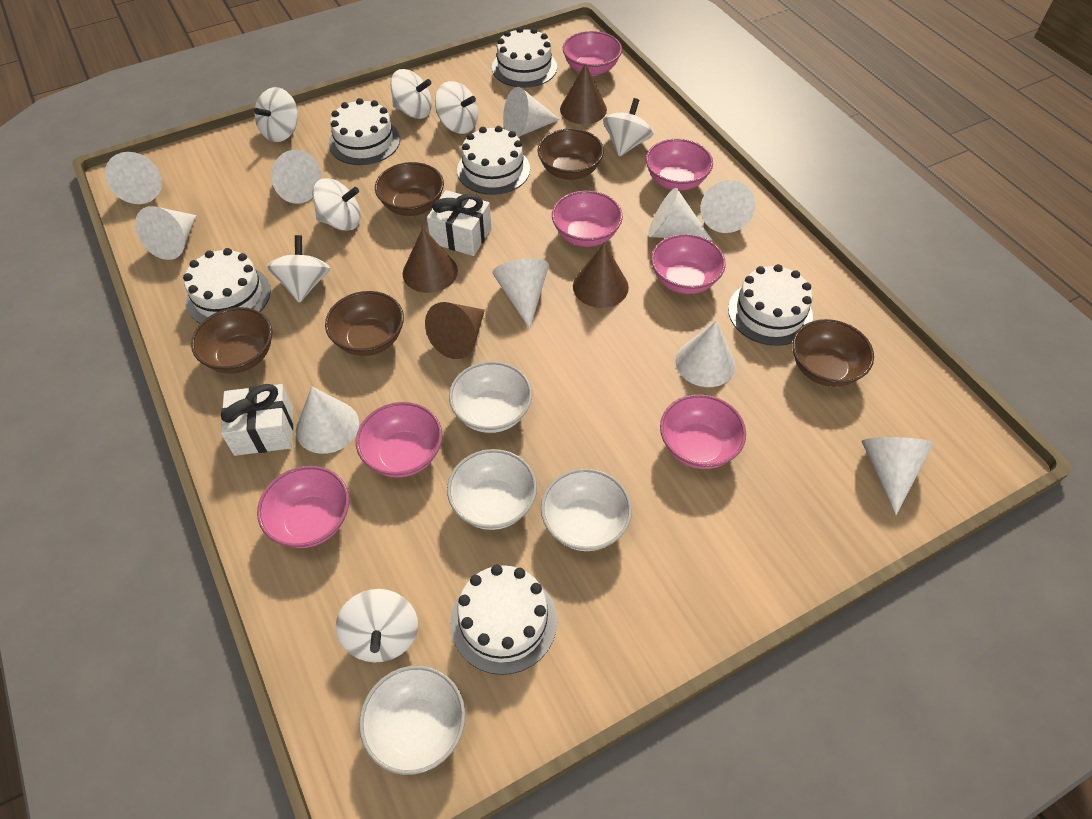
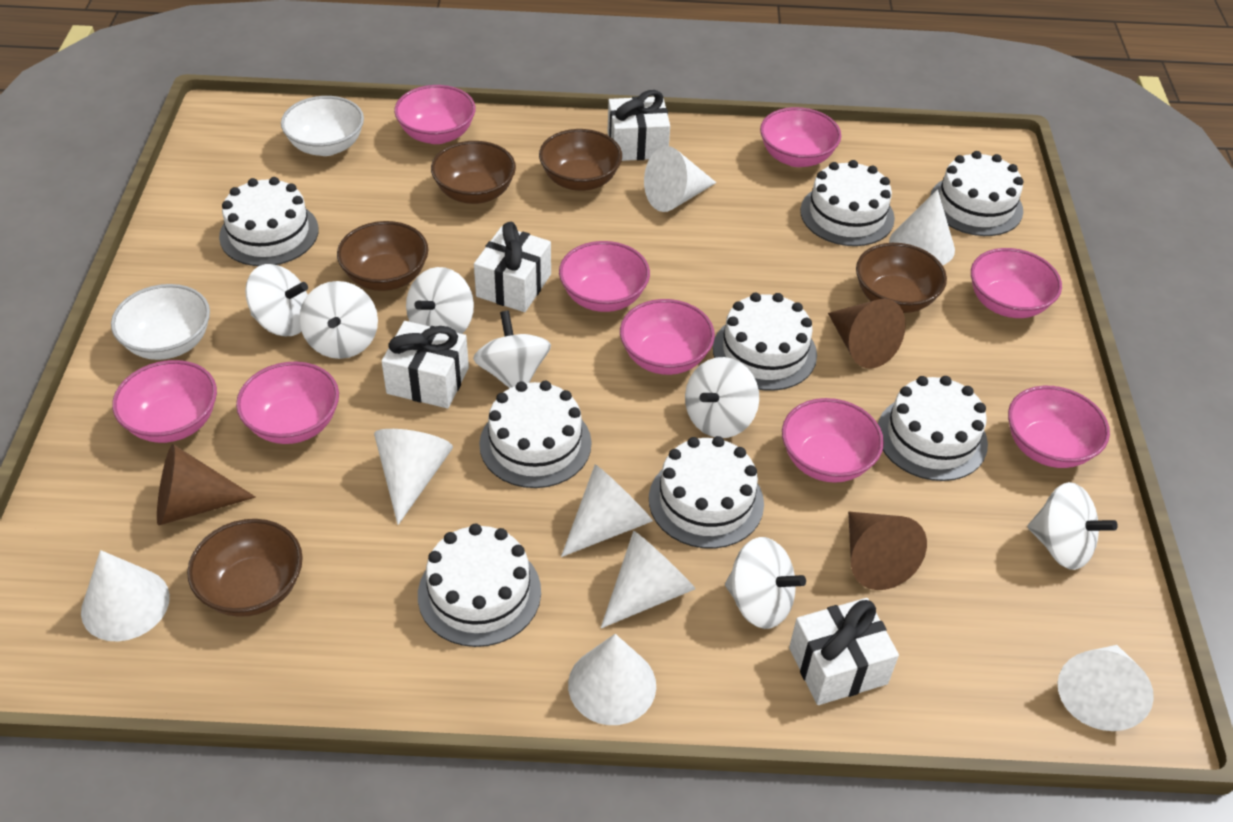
brown cone: 4 -> 3
pink bowl: 7 -> 9
white bowl: 4 -> 2
white cake: 6 -> 8
white cone: 10 -> 8
white gift: 2 -> 4

